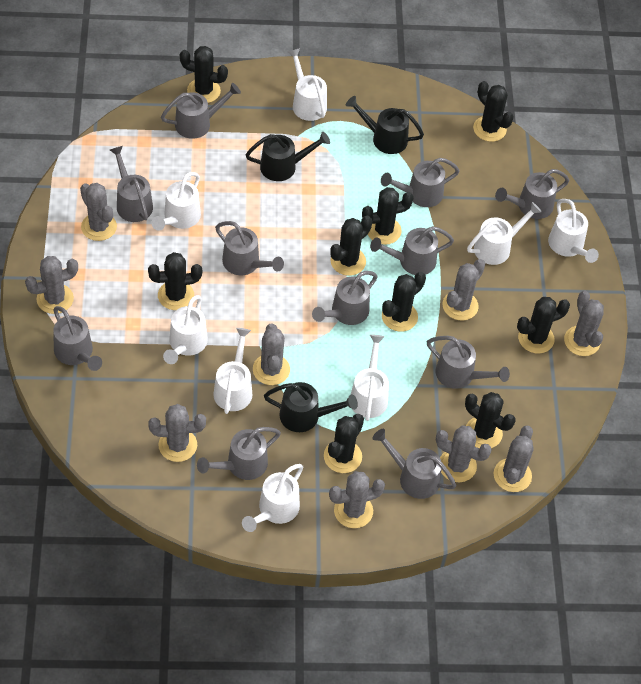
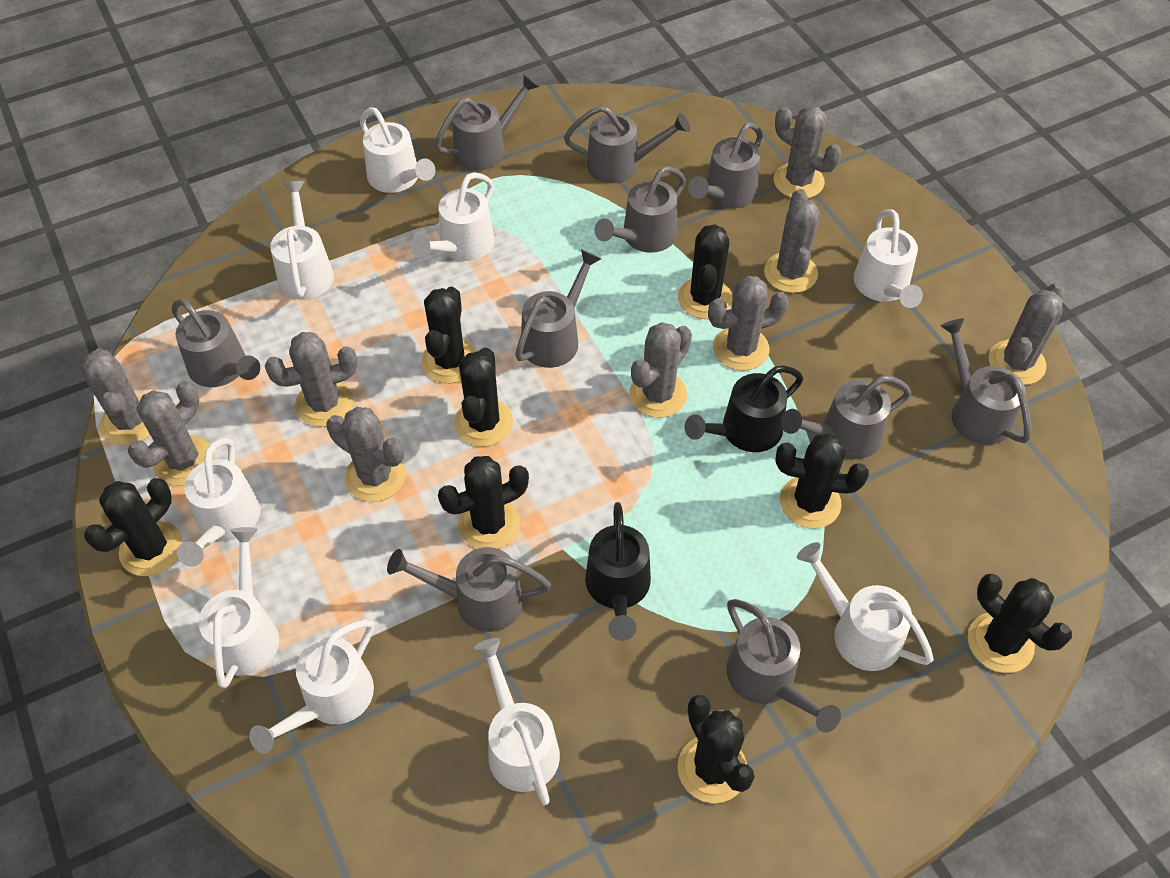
black cactus: 9 -> 8
black watering can: 3 -> 2
grey watering can: 11 -> 10
white watering can: 8 -> 9

